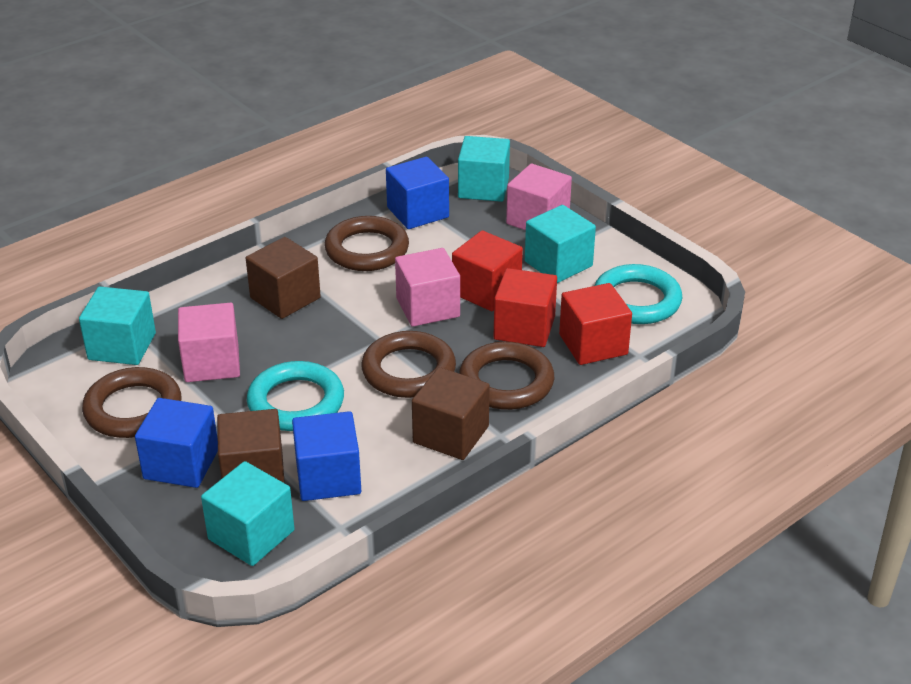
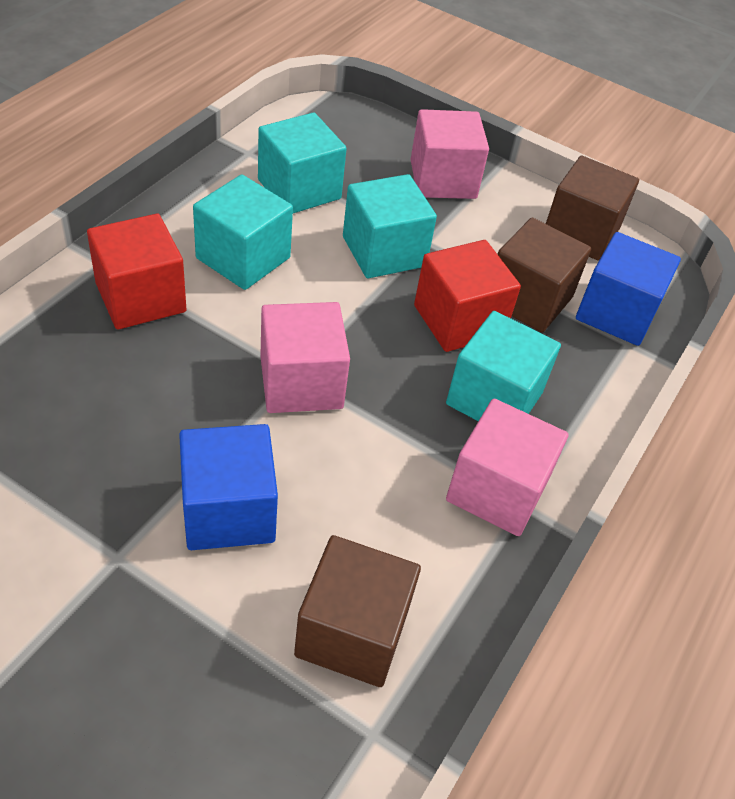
blue cube: 3 -> 2
brown ring: 4 -> 0
red cube: 3 -> 2
turquoise ring: 2 -> 0

